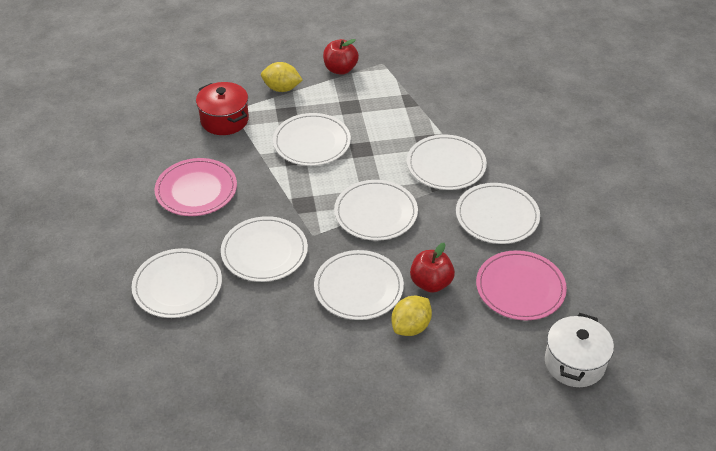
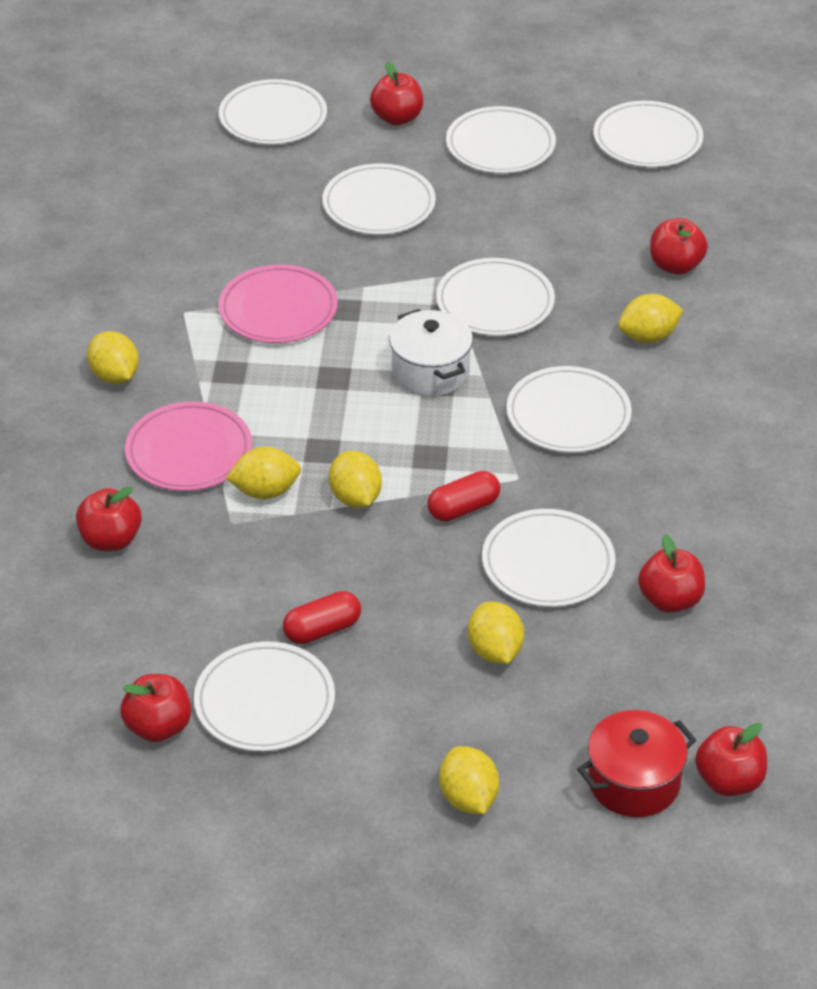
red apple: 2 -> 6
red capsule: 0 -> 2
white plate: 7 -> 8
yellow lemon: 2 -> 6

